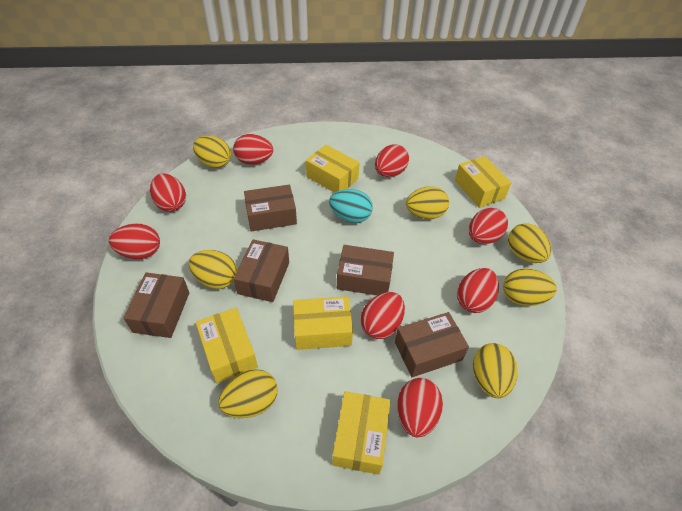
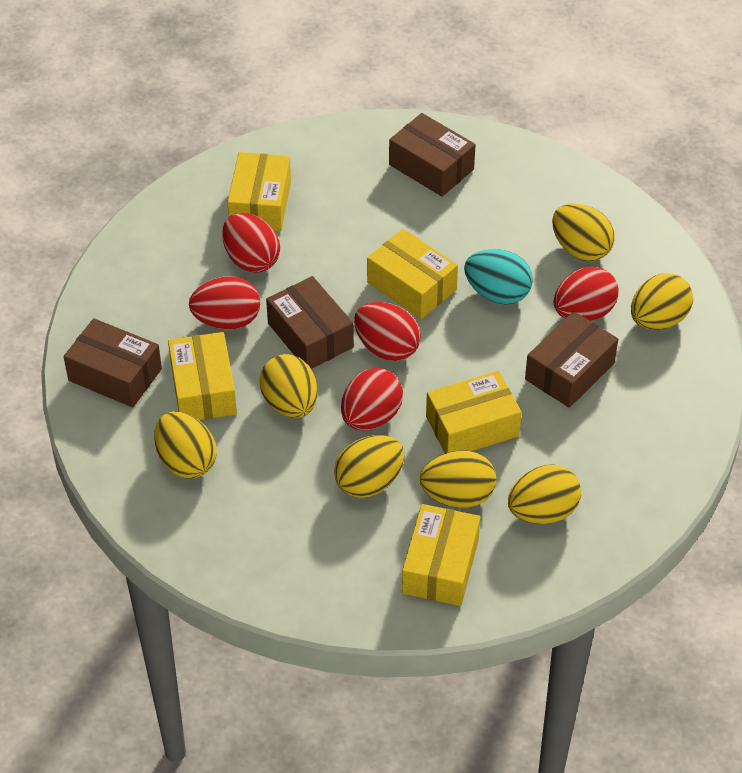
brown box: 5 -> 4
red egg: 8 -> 5

